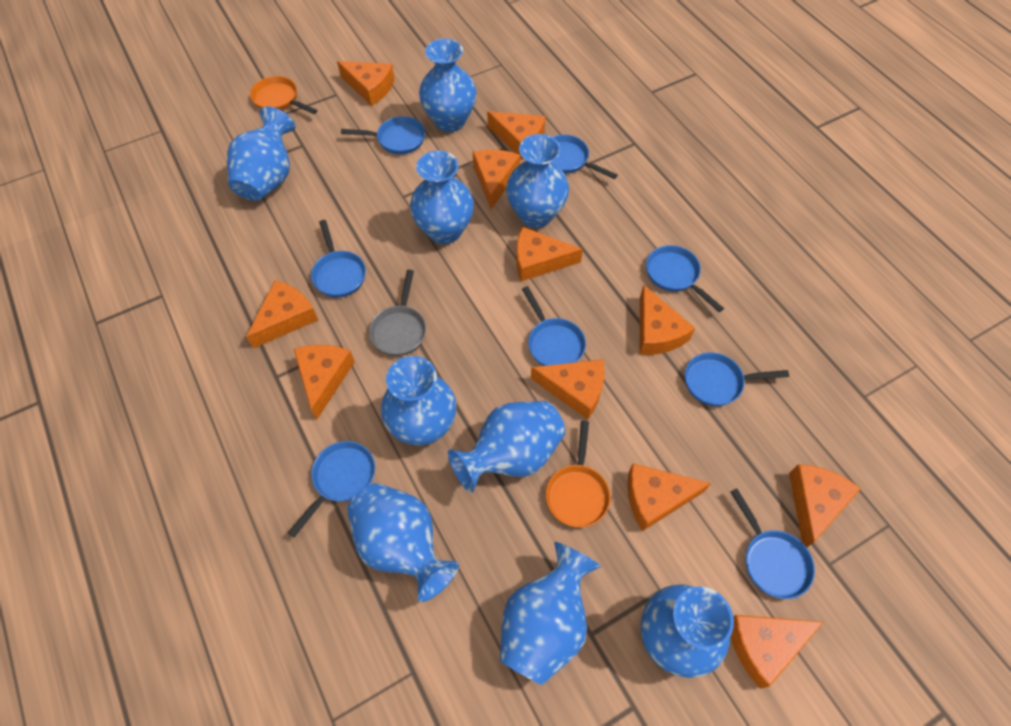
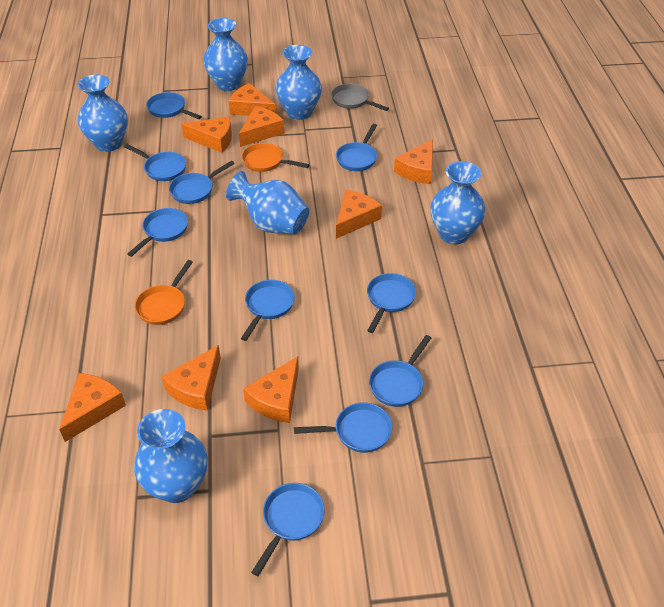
blue pan: 8 -> 10
blue vase: 9 -> 6
orange cheese: 11 -> 8

